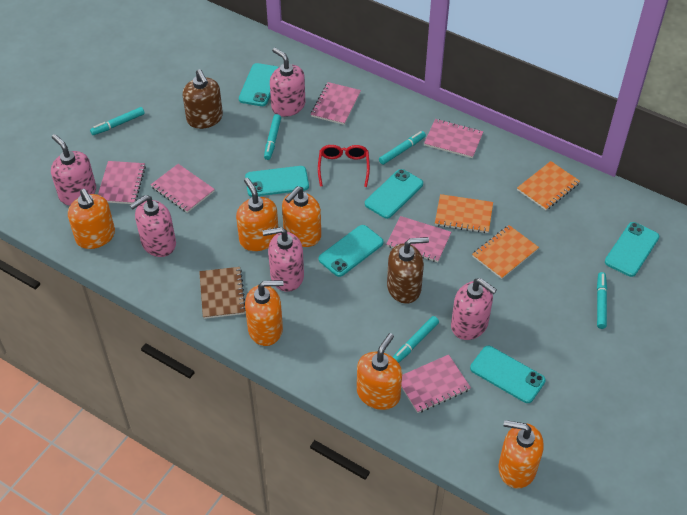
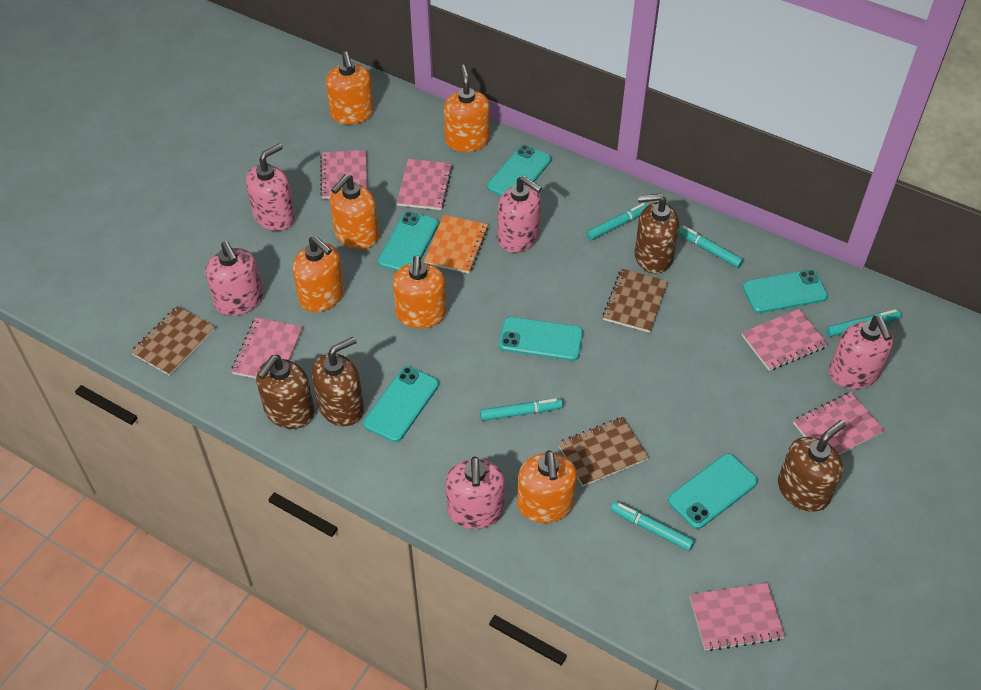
brown notebook: 1 -> 3
brown soap dispenser: 2 -> 4
orange notebook: 3 -> 1
red glasses: 1 -> 0

